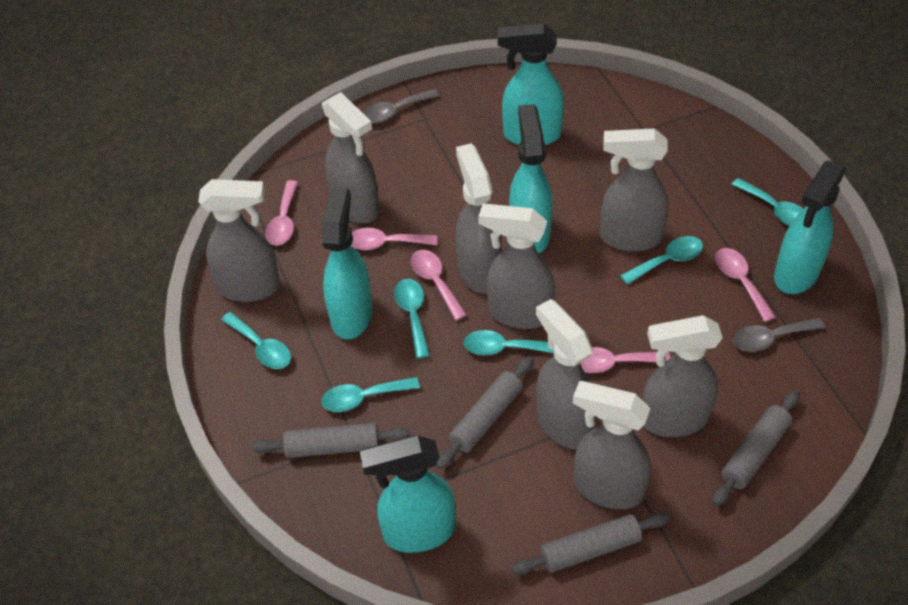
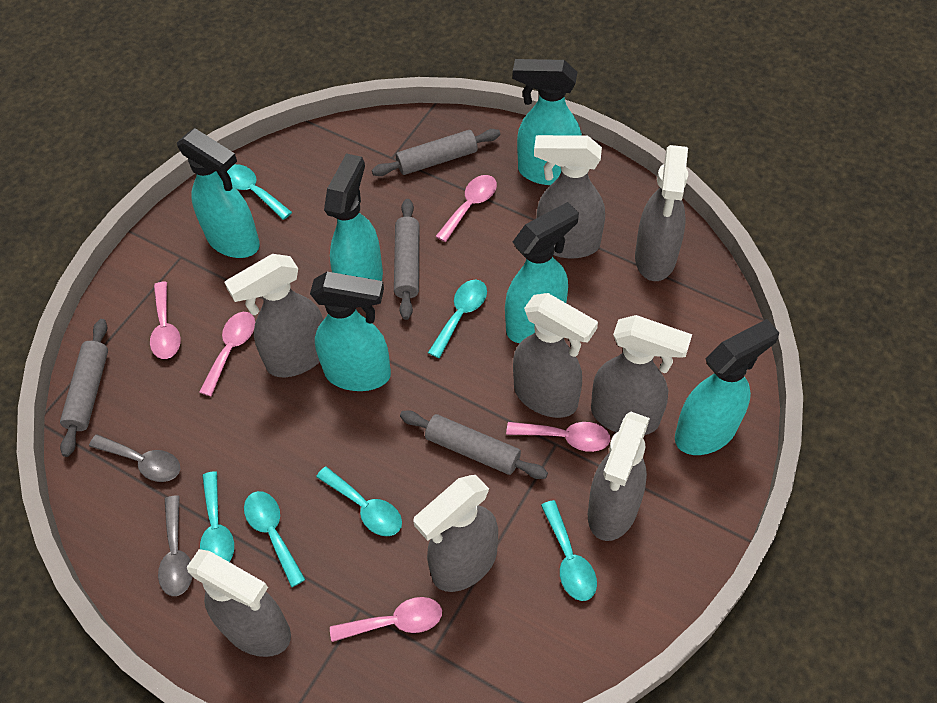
turquoise spray bottle: 5 -> 6

